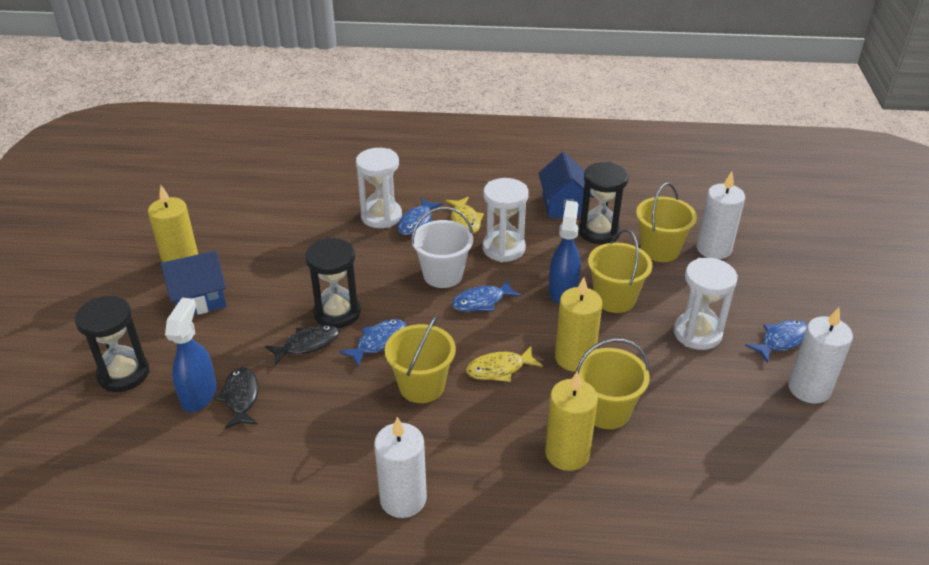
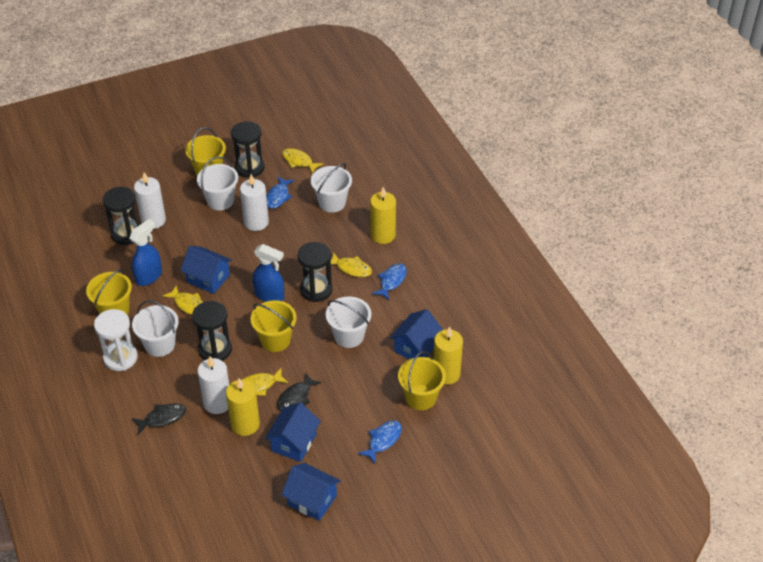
black hourglass: 3 -> 4
blue fish: 4 -> 3
blue house: 2 -> 4
white bucket: 1 -> 4
white hourglass: 3 -> 1
yellow fish: 2 -> 4

